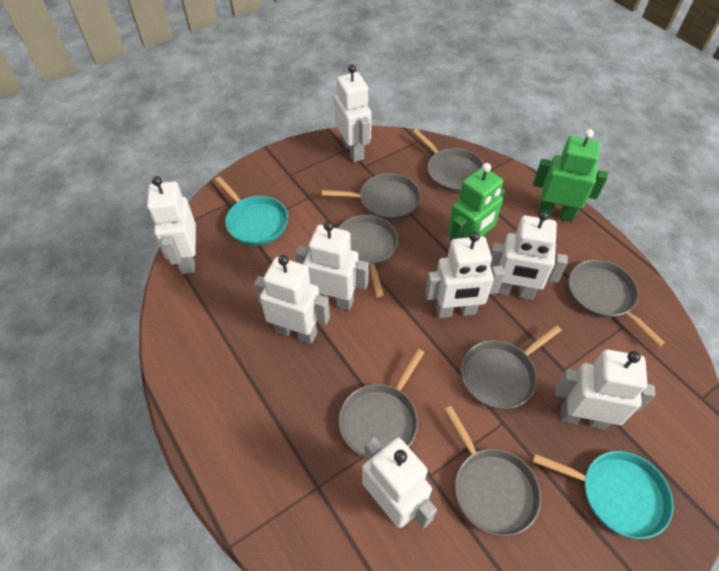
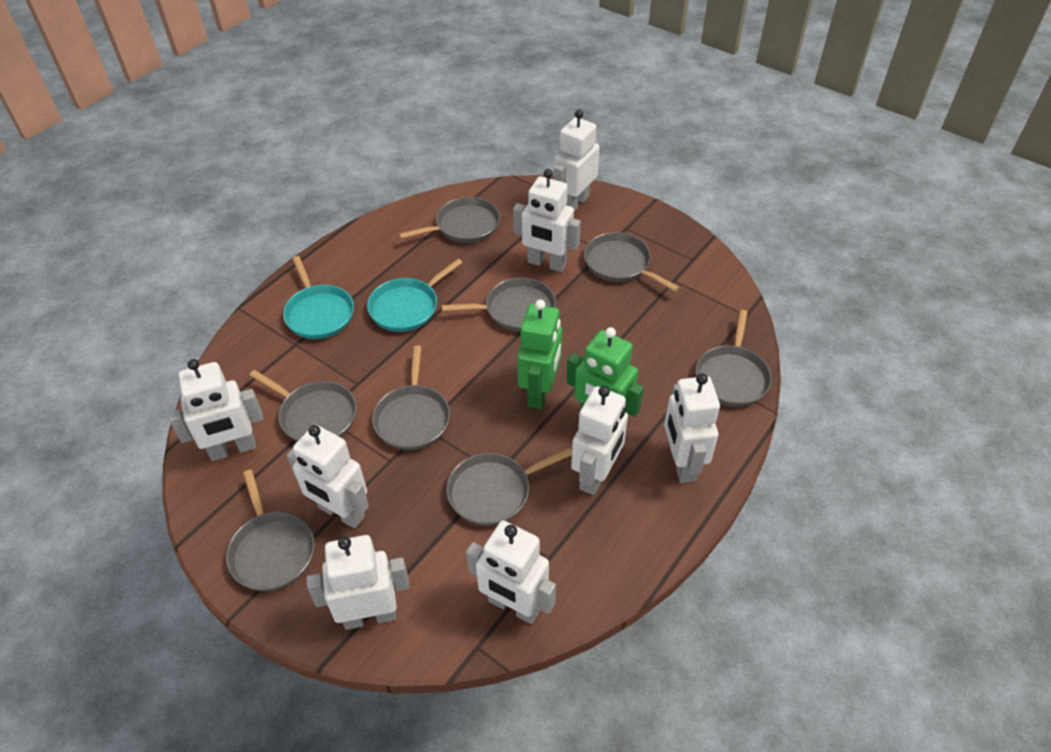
grey pan: 7 -> 8

